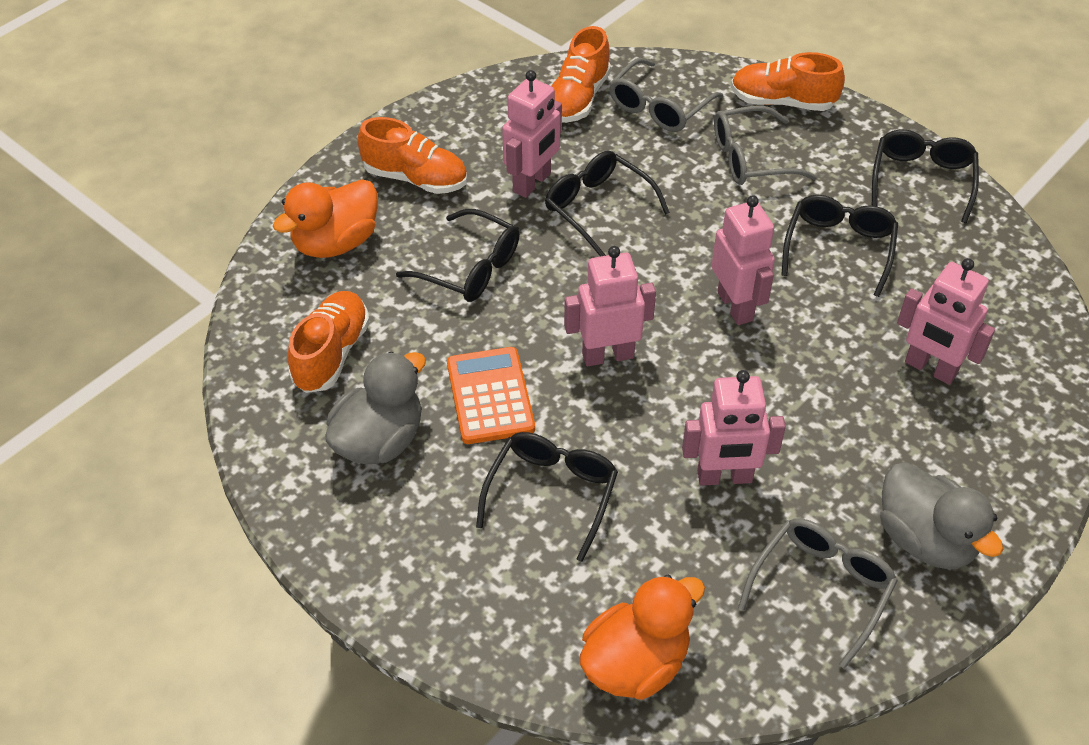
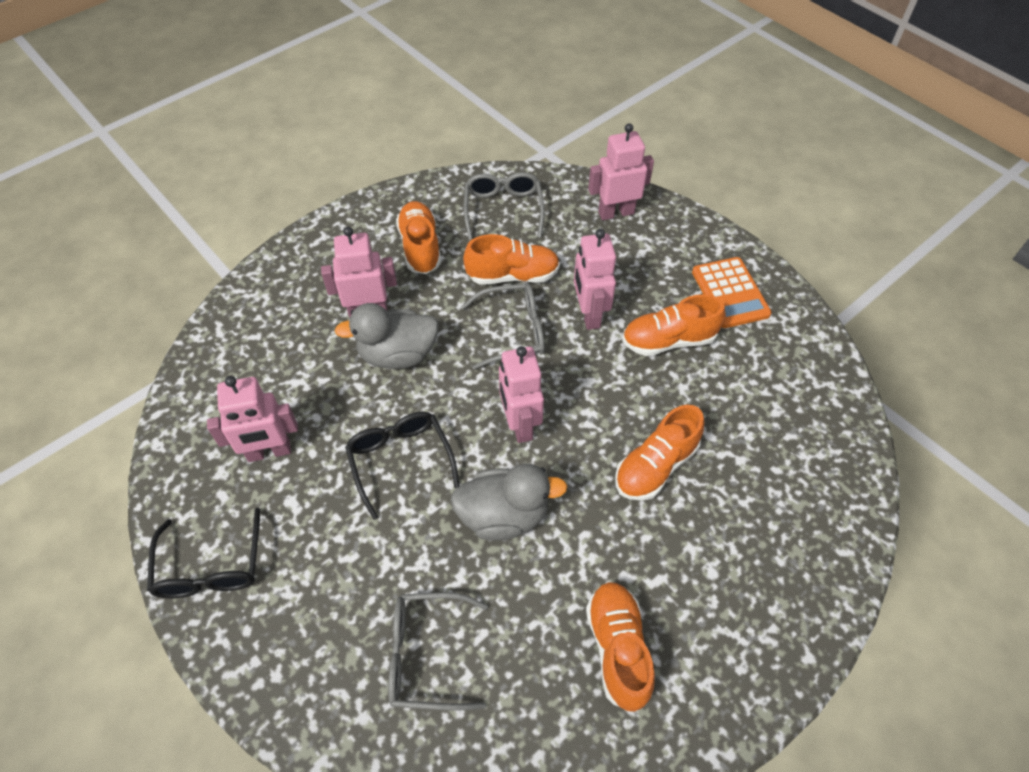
black glasses: 5 -> 2
orange duck: 2 -> 0
orange shoe: 4 -> 5

